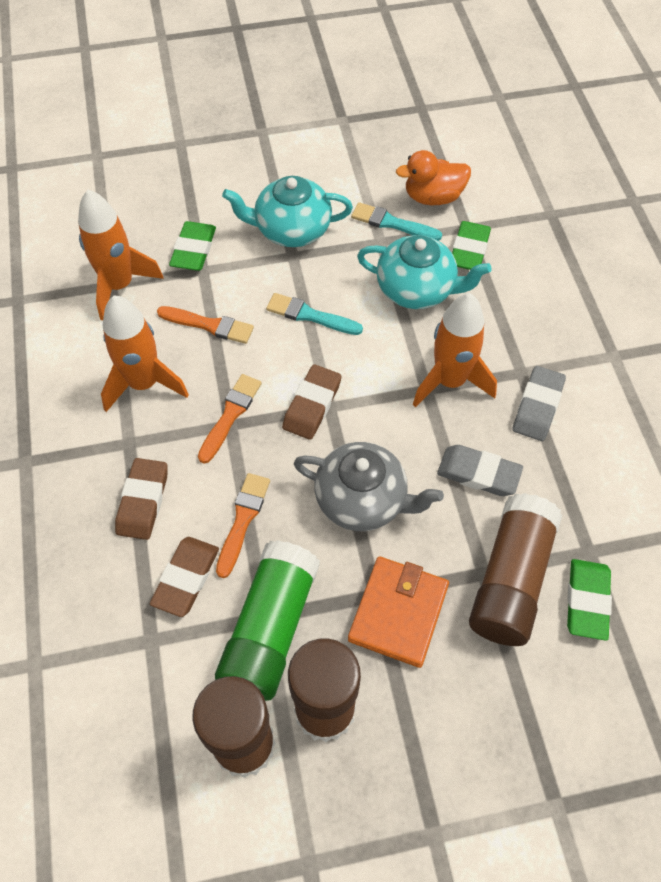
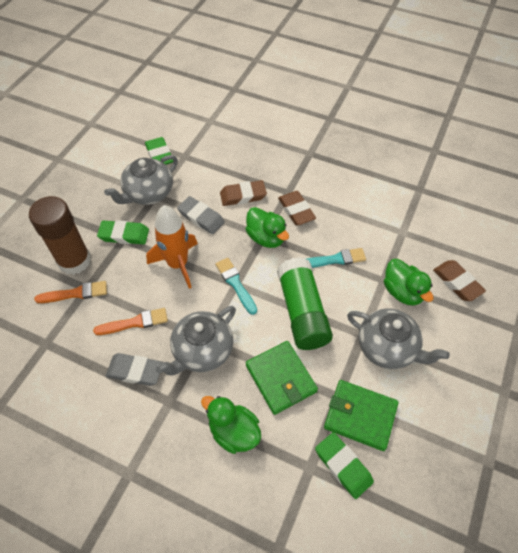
brown glue stick: 3 -> 1
green duck: 0 -> 3
green wallet: 0 -> 2
grey teapot: 1 -> 3
orange brush: 3 -> 2
orange duck: 1 -> 0
orange rocket: 3 -> 1
orange wallet: 1 -> 0
turquoise teapot: 2 -> 0

